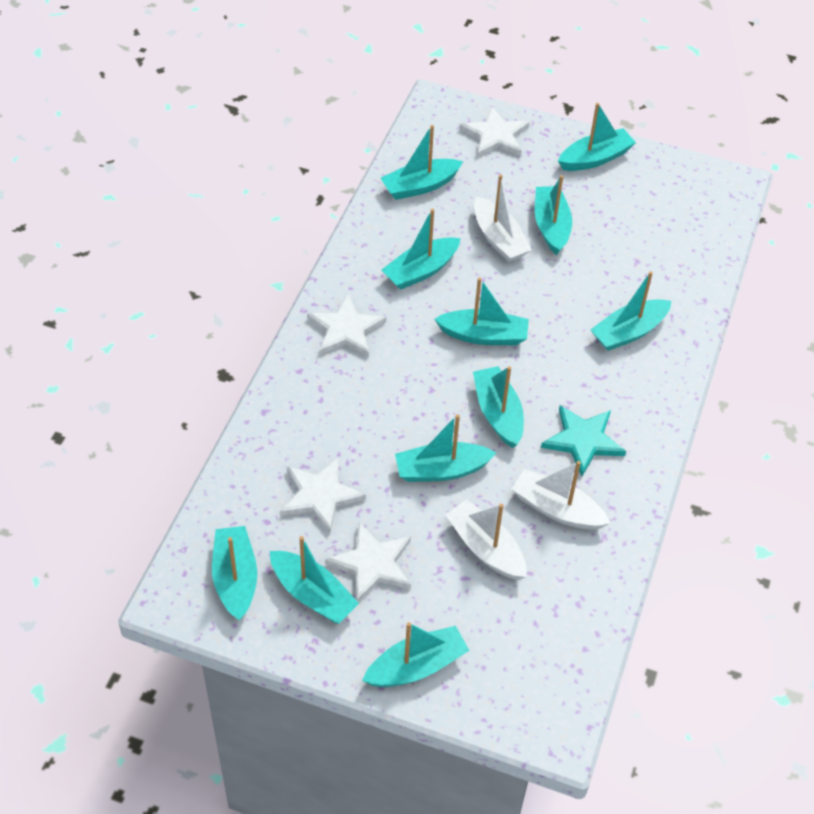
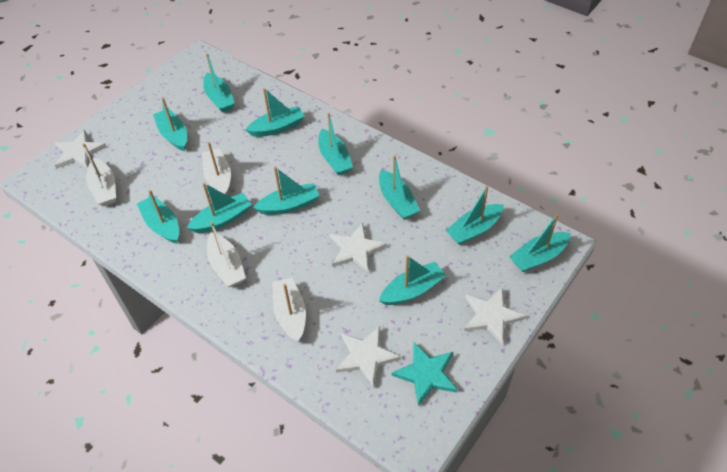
white boat: 3 -> 4

